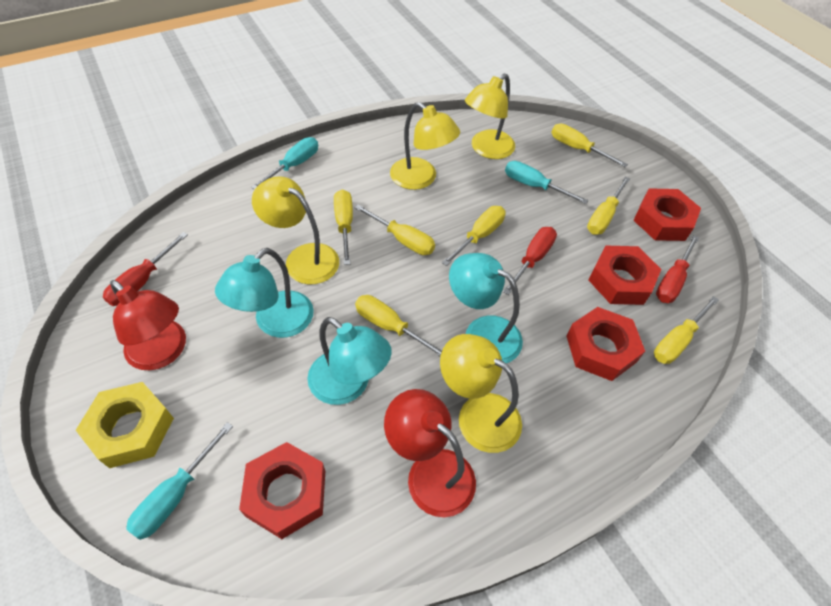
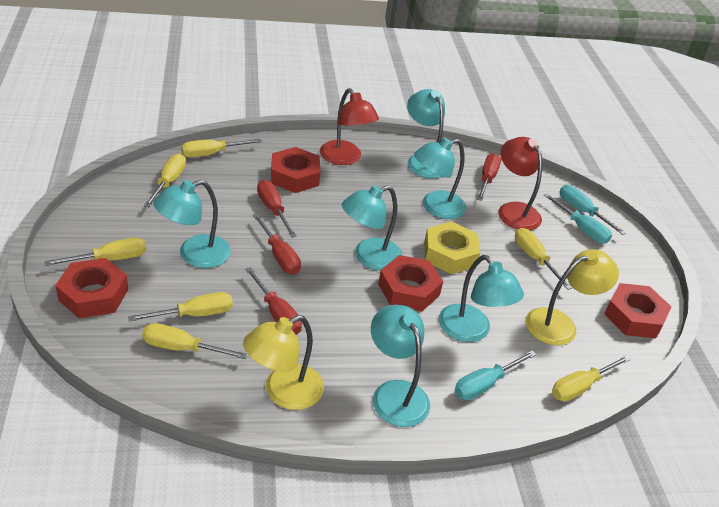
red screwdriver: 3 -> 4
turquoise lamp: 3 -> 6
yellow lamp: 4 -> 2

